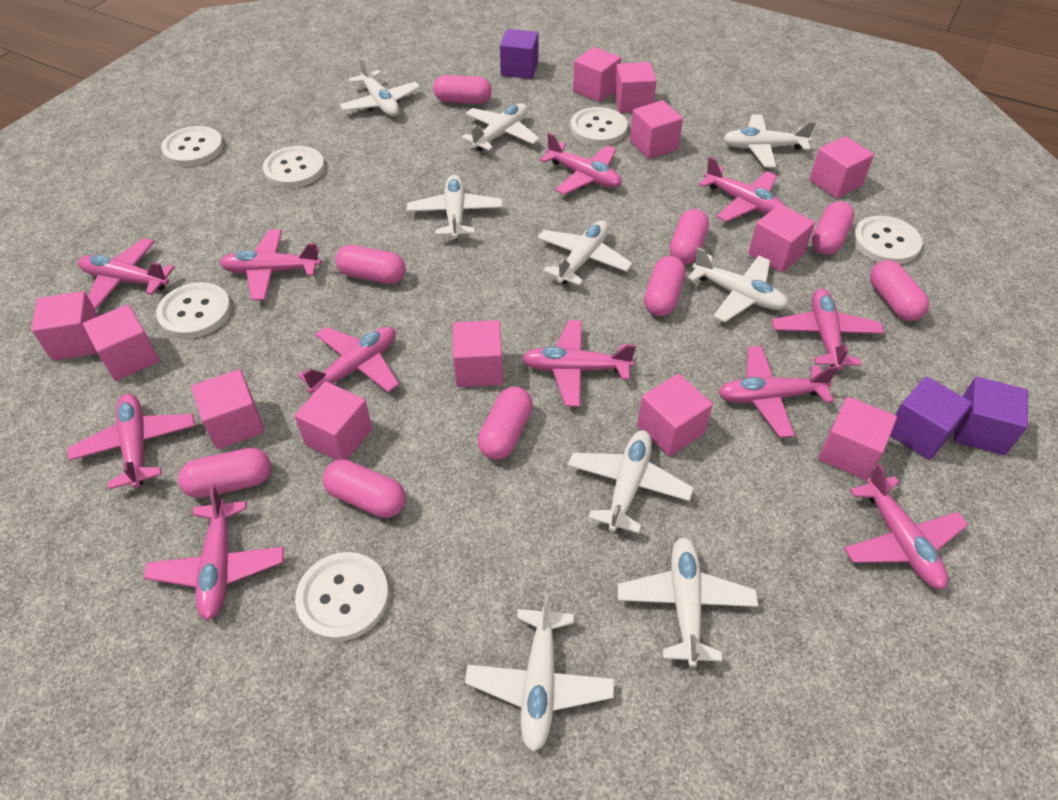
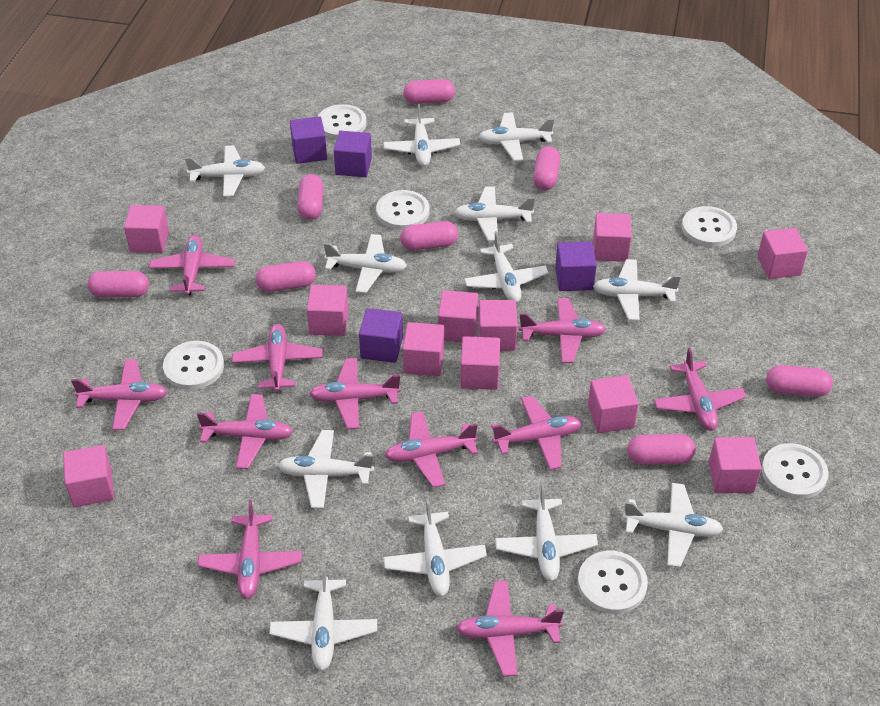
pink capsule: 9 -> 8
pink cube: 12 -> 11
purple cube: 3 -> 4
white plane: 9 -> 12

